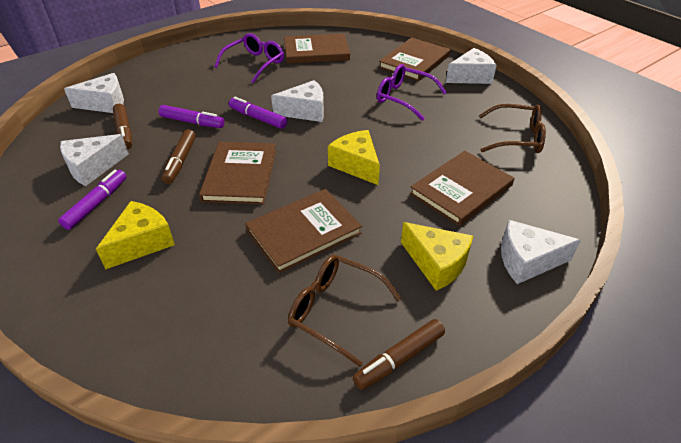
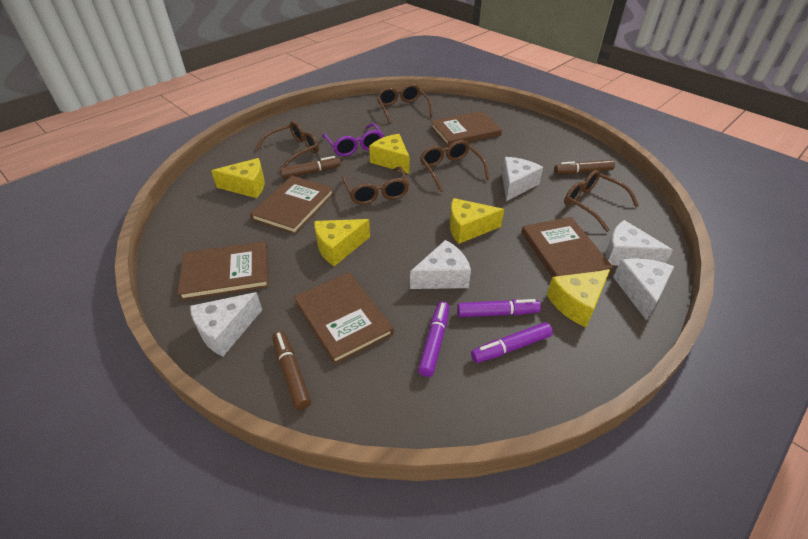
brown glasses: 2 -> 5
purple glasses: 2 -> 1
yellow cheese: 3 -> 5

